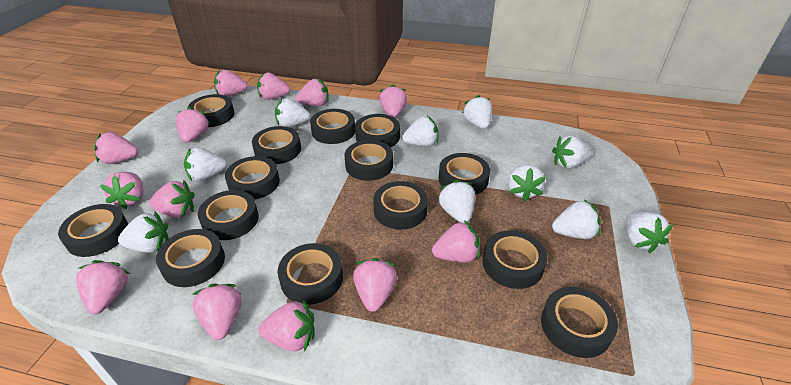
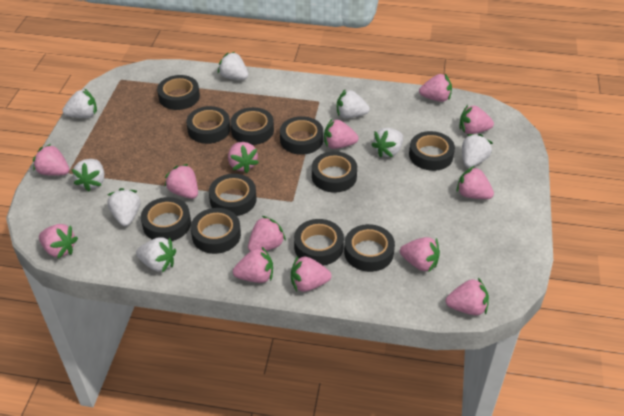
black tape: 14 -> 11
white strawberry: 10 -> 8

